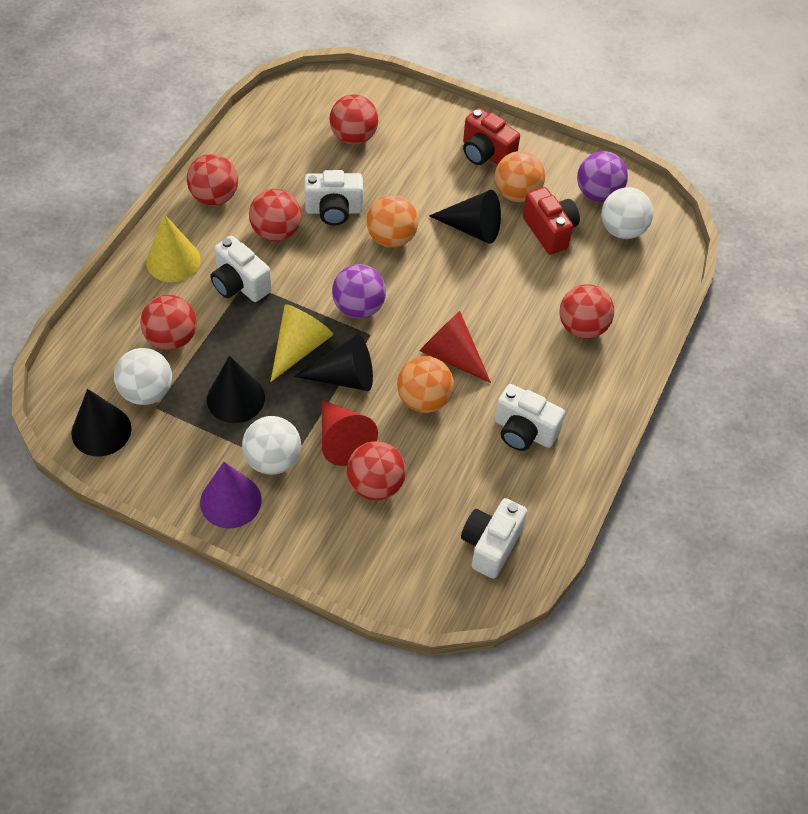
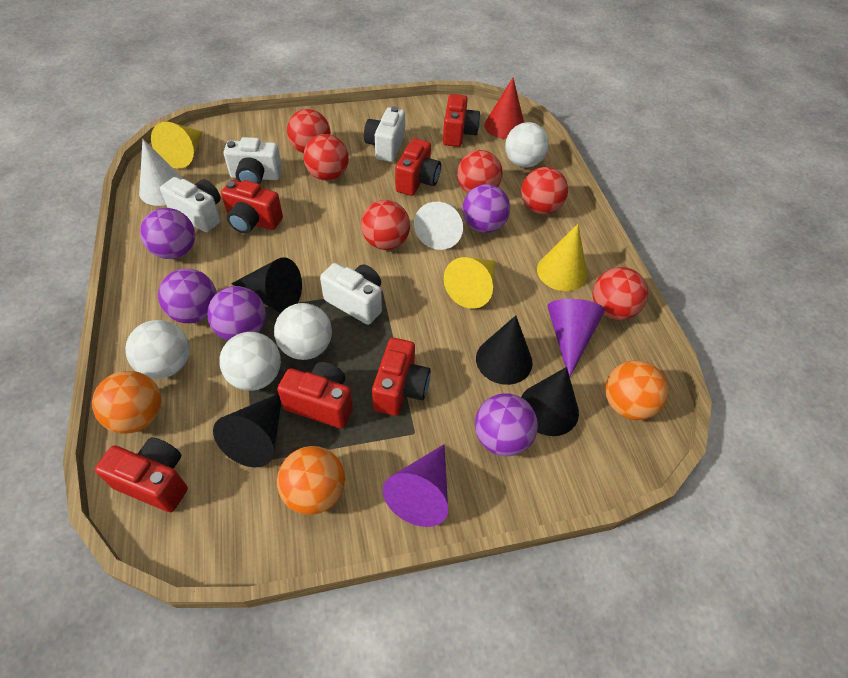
purple ball: 2 -> 5
purple cone: 1 -> 2
red camera: 2 -> 6
red cone: 2 -> 1
white ball: 3 -> 4
white cone: 0 -> 2
yellow cone: 2 -> 3

